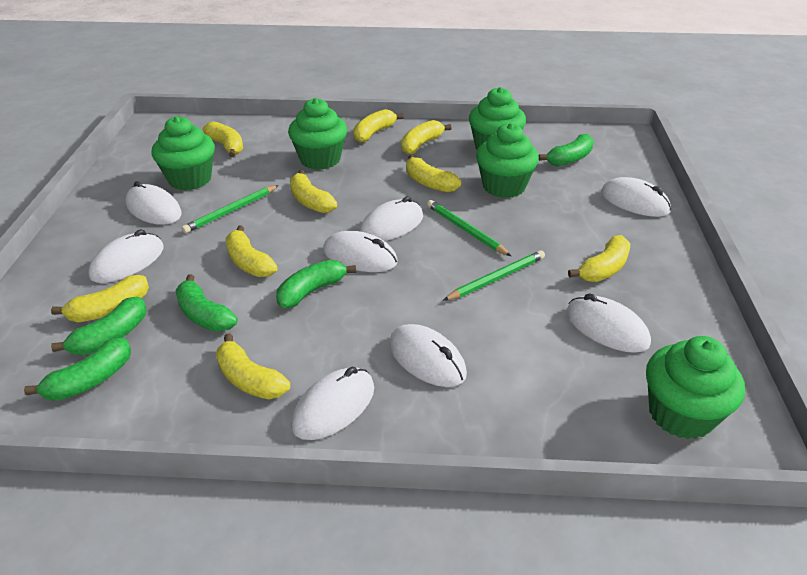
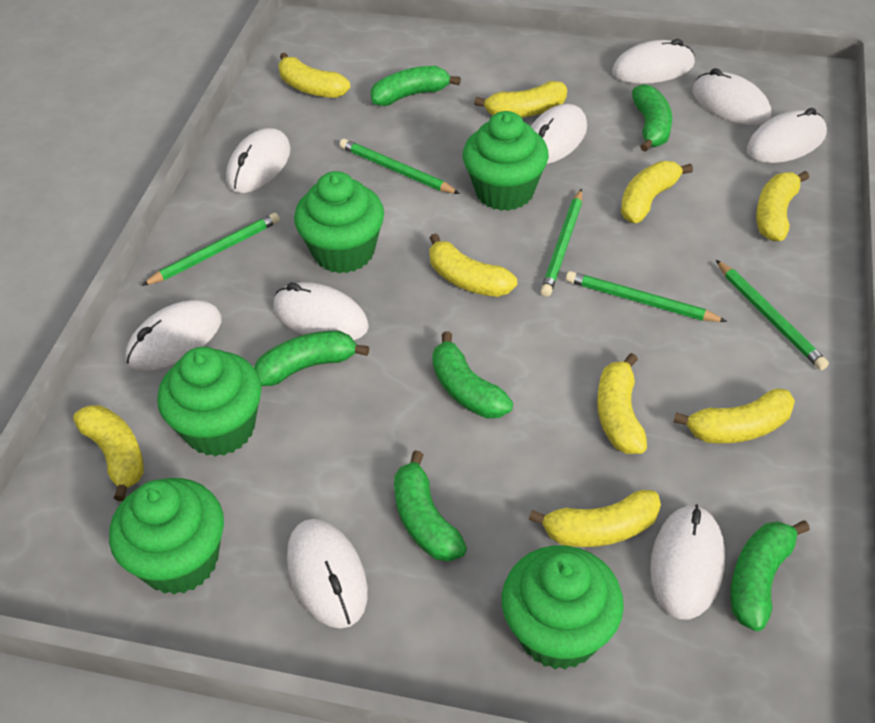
green banana: 5 -> 6
green pencil: 3 -> 5
white mouse: 8 -> 9

